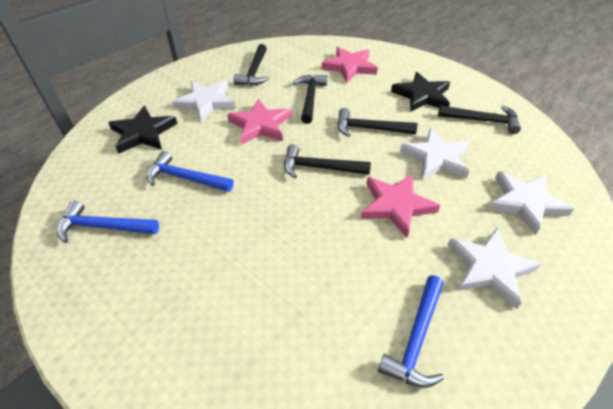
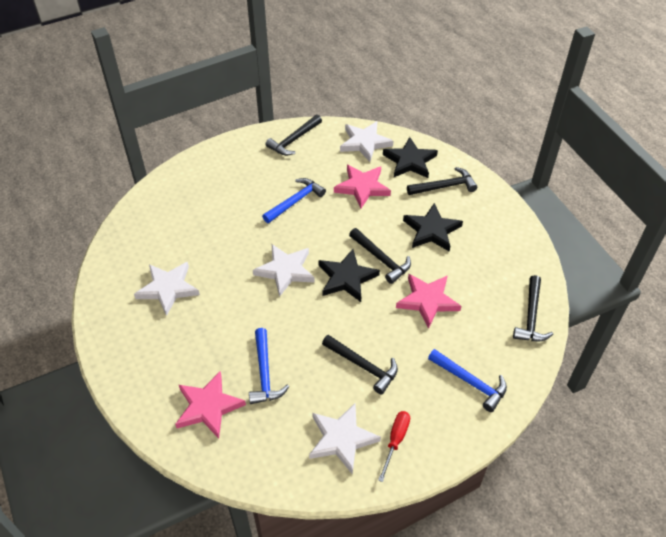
black star: 2 -> 3
red screwdriver: 0 -> 1

